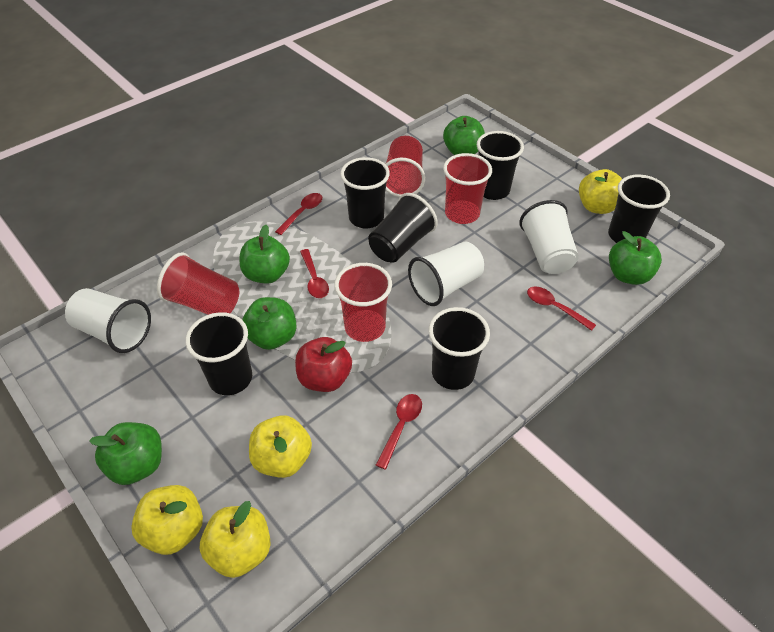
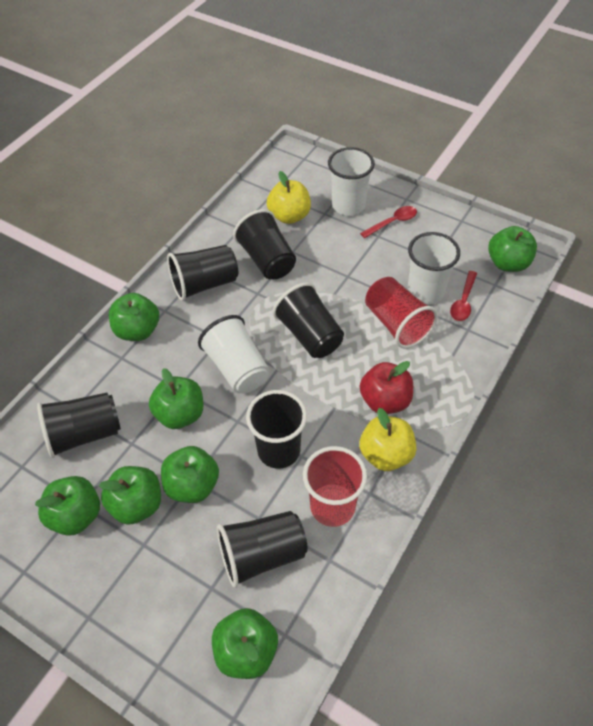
green apple: 5 -> 7
red cup: 4 -> 2
red spoon: 4 -> 2
yellow apple: 4 -> 2

